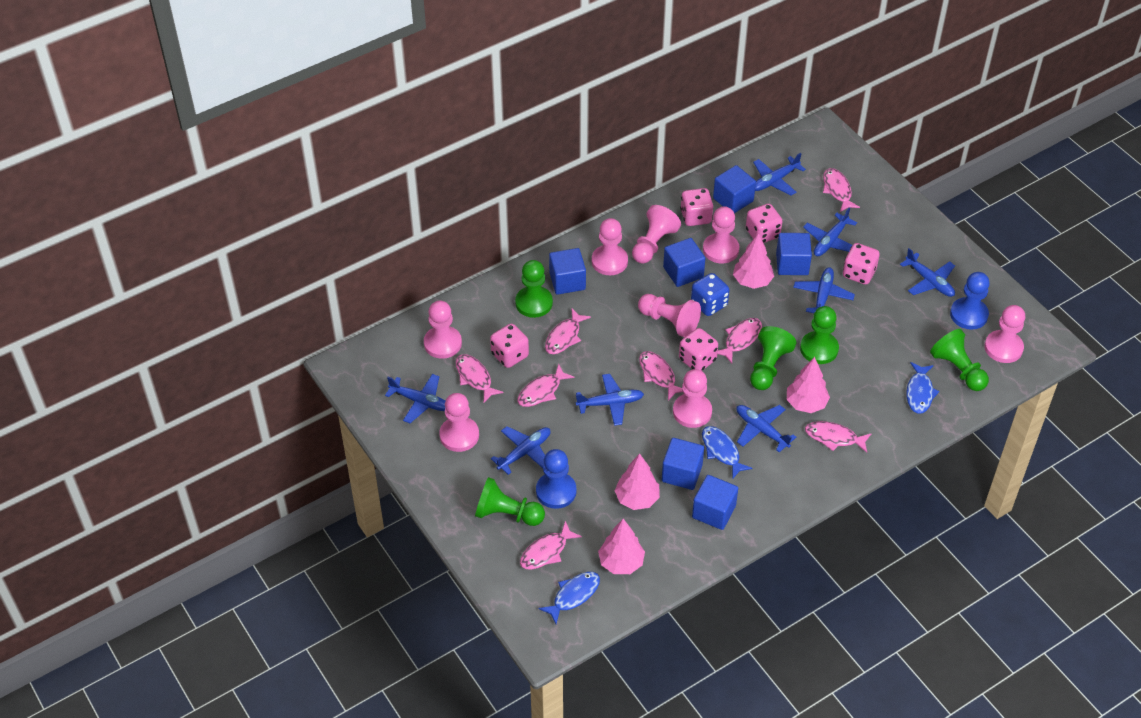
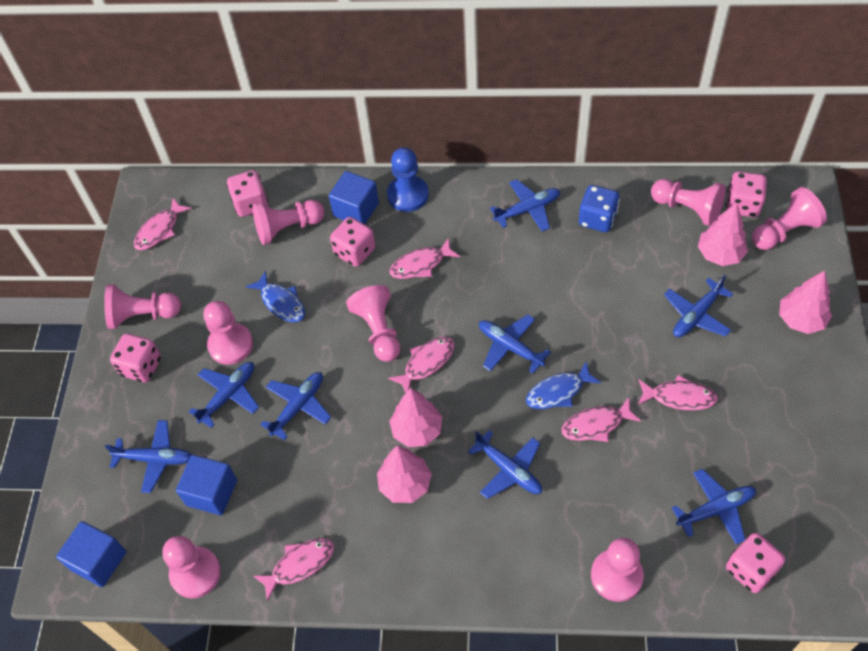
blue cube: 6 -> 3
blue fish: 3 -> 2
blue pawn: 2 -> 1
green pawn: 5 -> 0
pink fish: 8 -> 6

